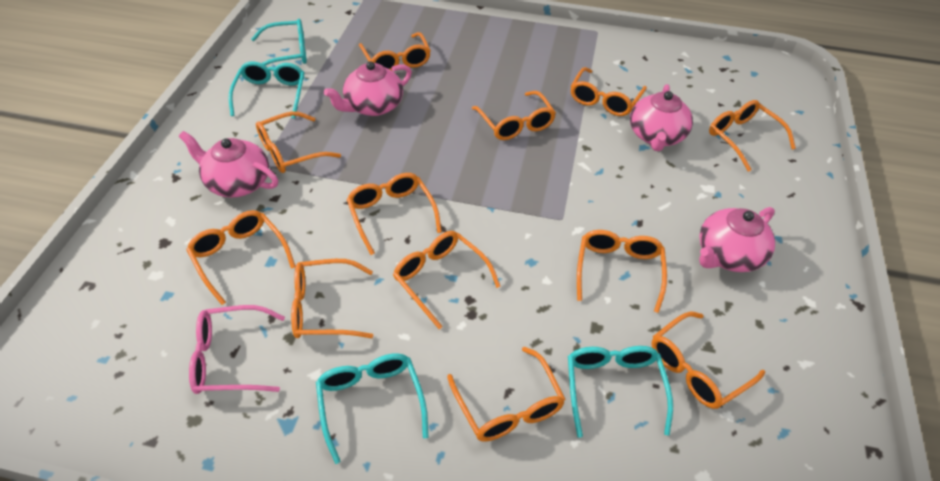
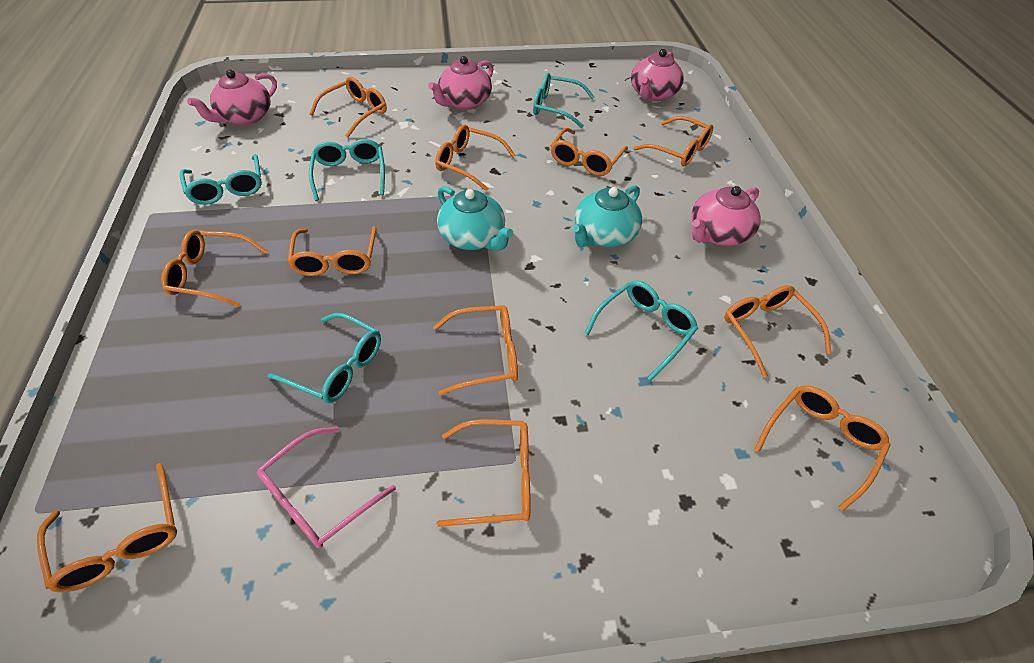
orange glasses: 12 -> 11
turquoise glasses: 4 -> 5
turquoise teapot: 0 -> 2

